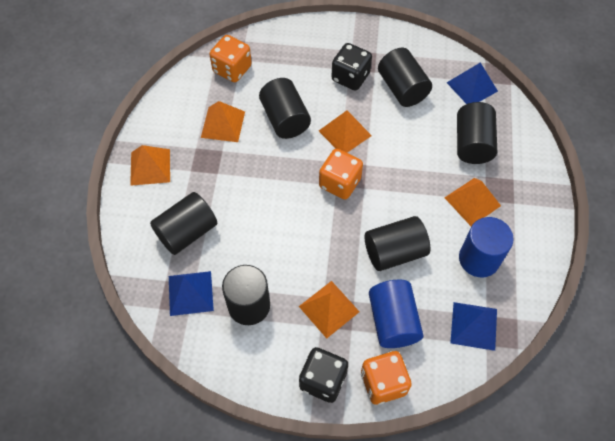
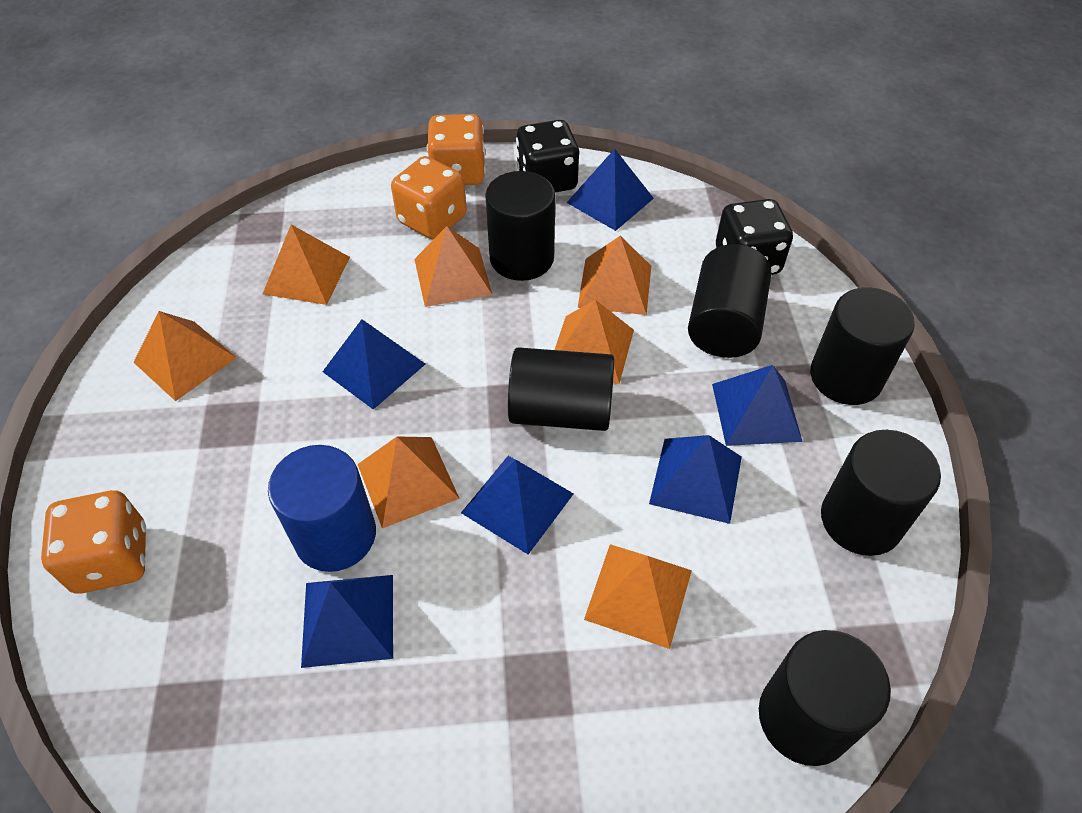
blue cylinder: 2 -> 1
blue pyramid: 3 -> 6
orange pyramid: 5 -> 7

